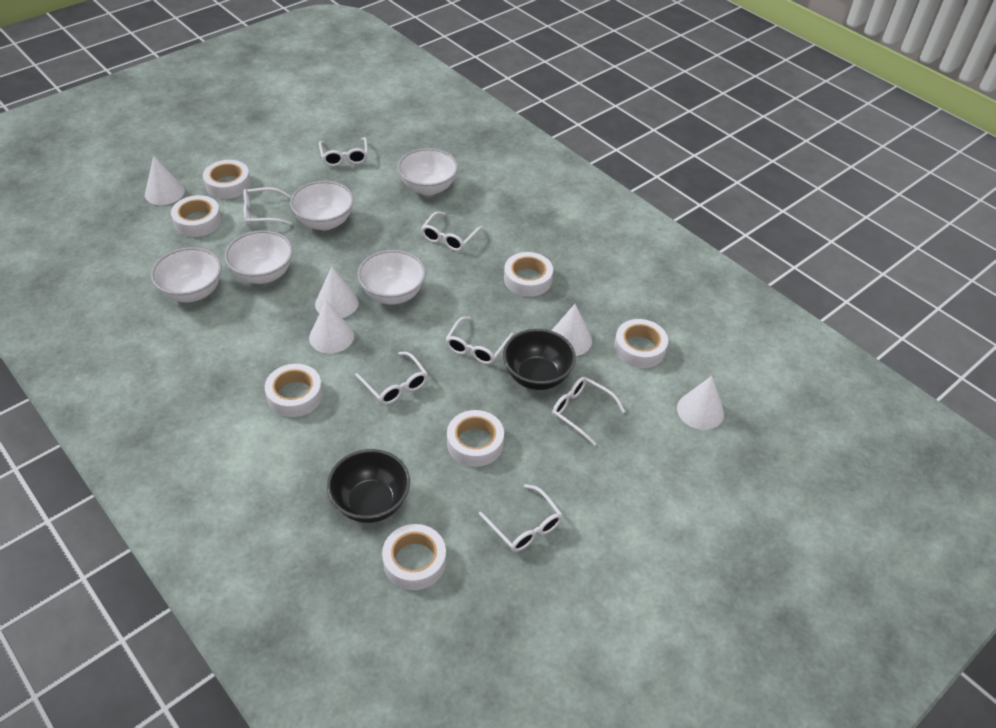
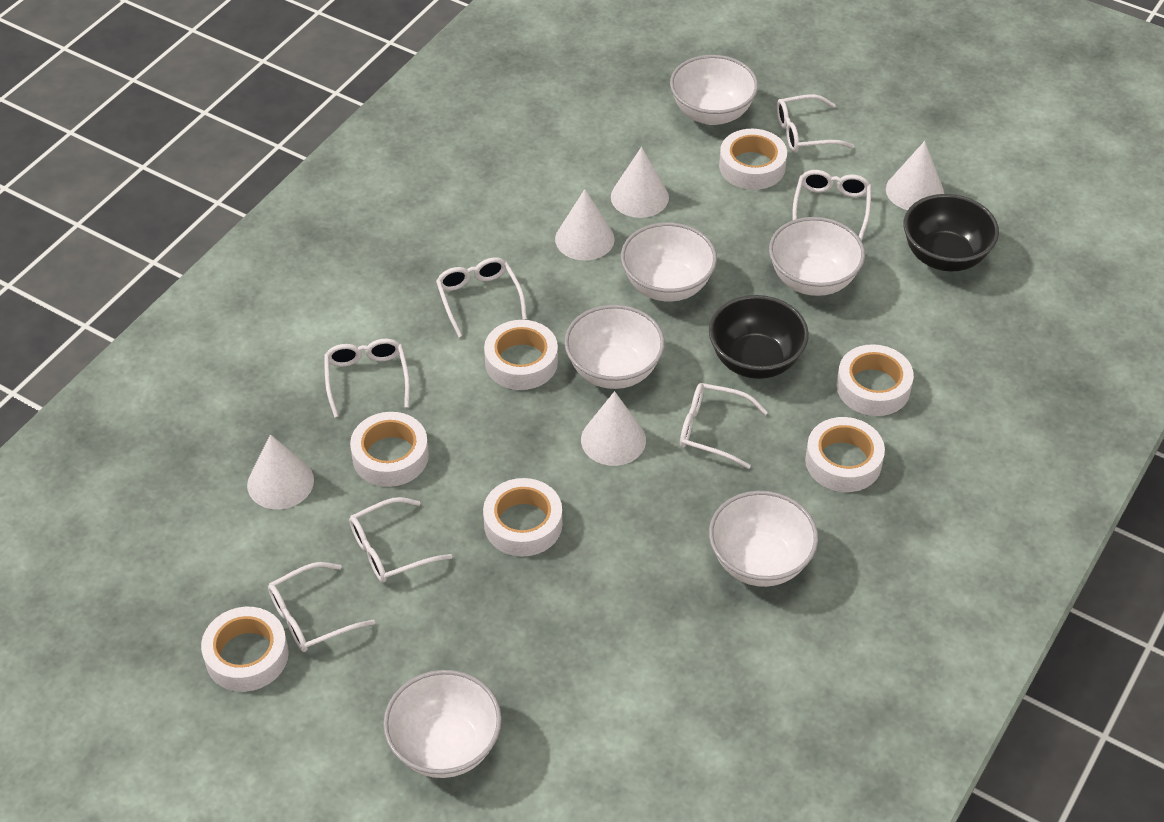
white bowl: 5 -> 6

